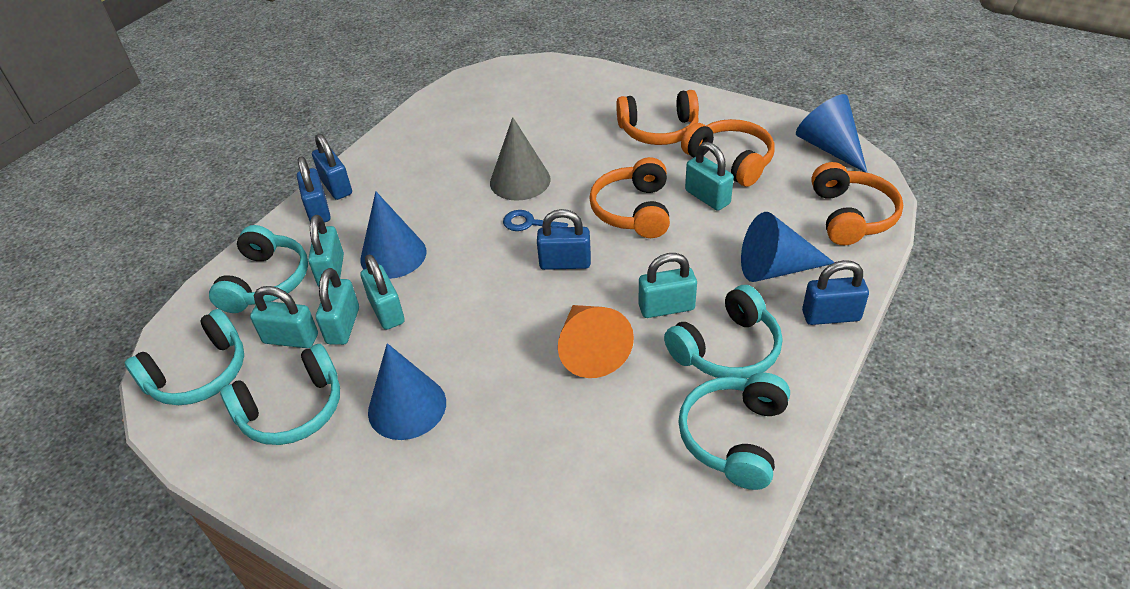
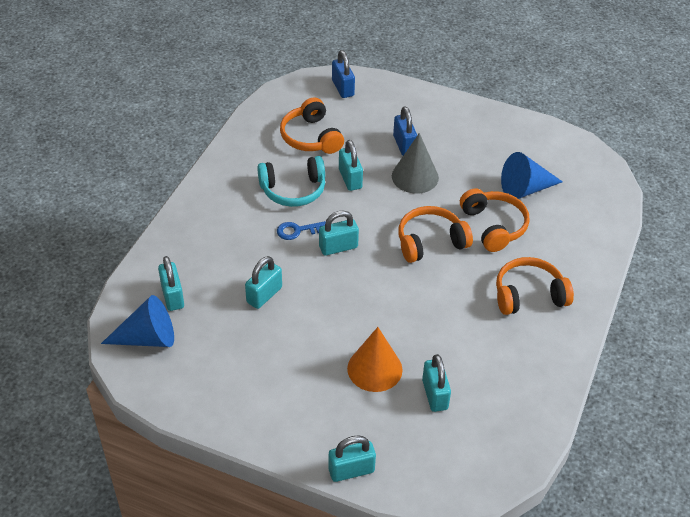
blue cone: 4 -> 2
blue padlock: 4 -> 2
turquoise headphones: 5 -> 1

